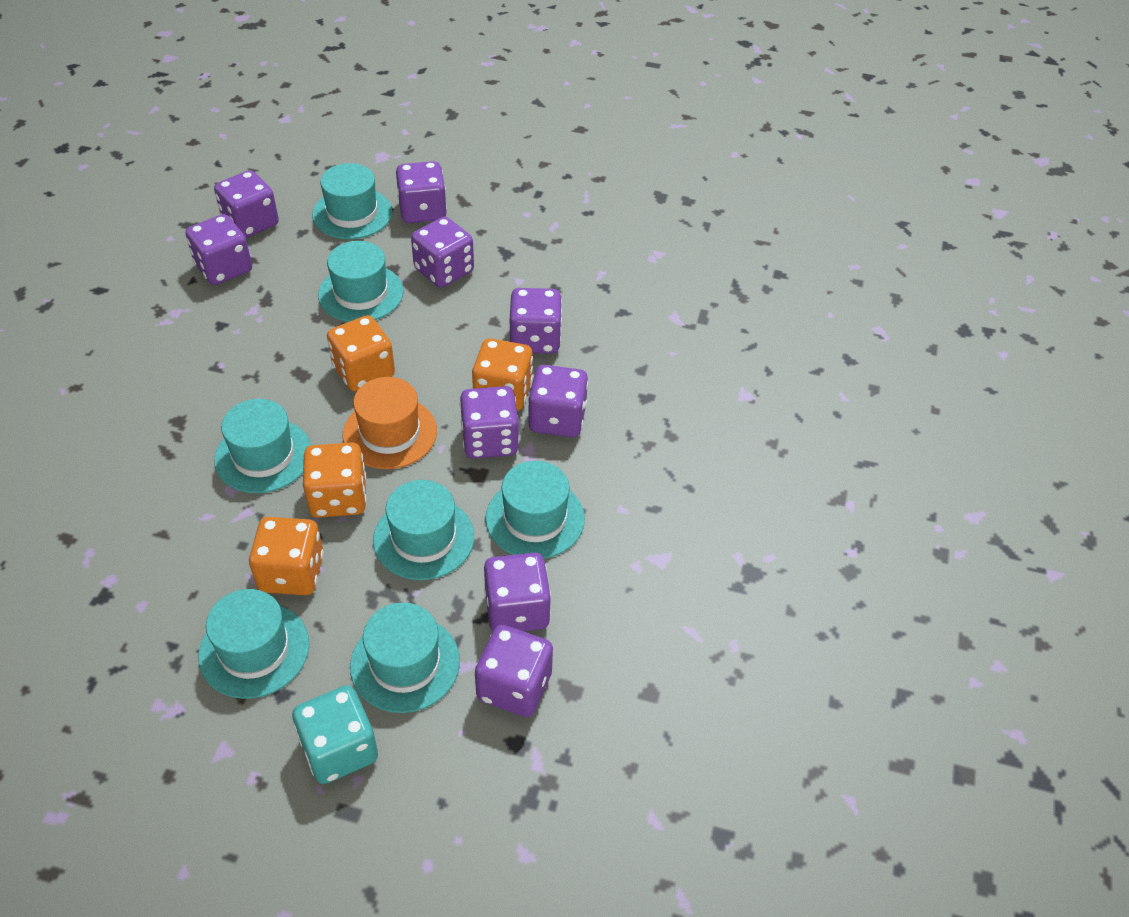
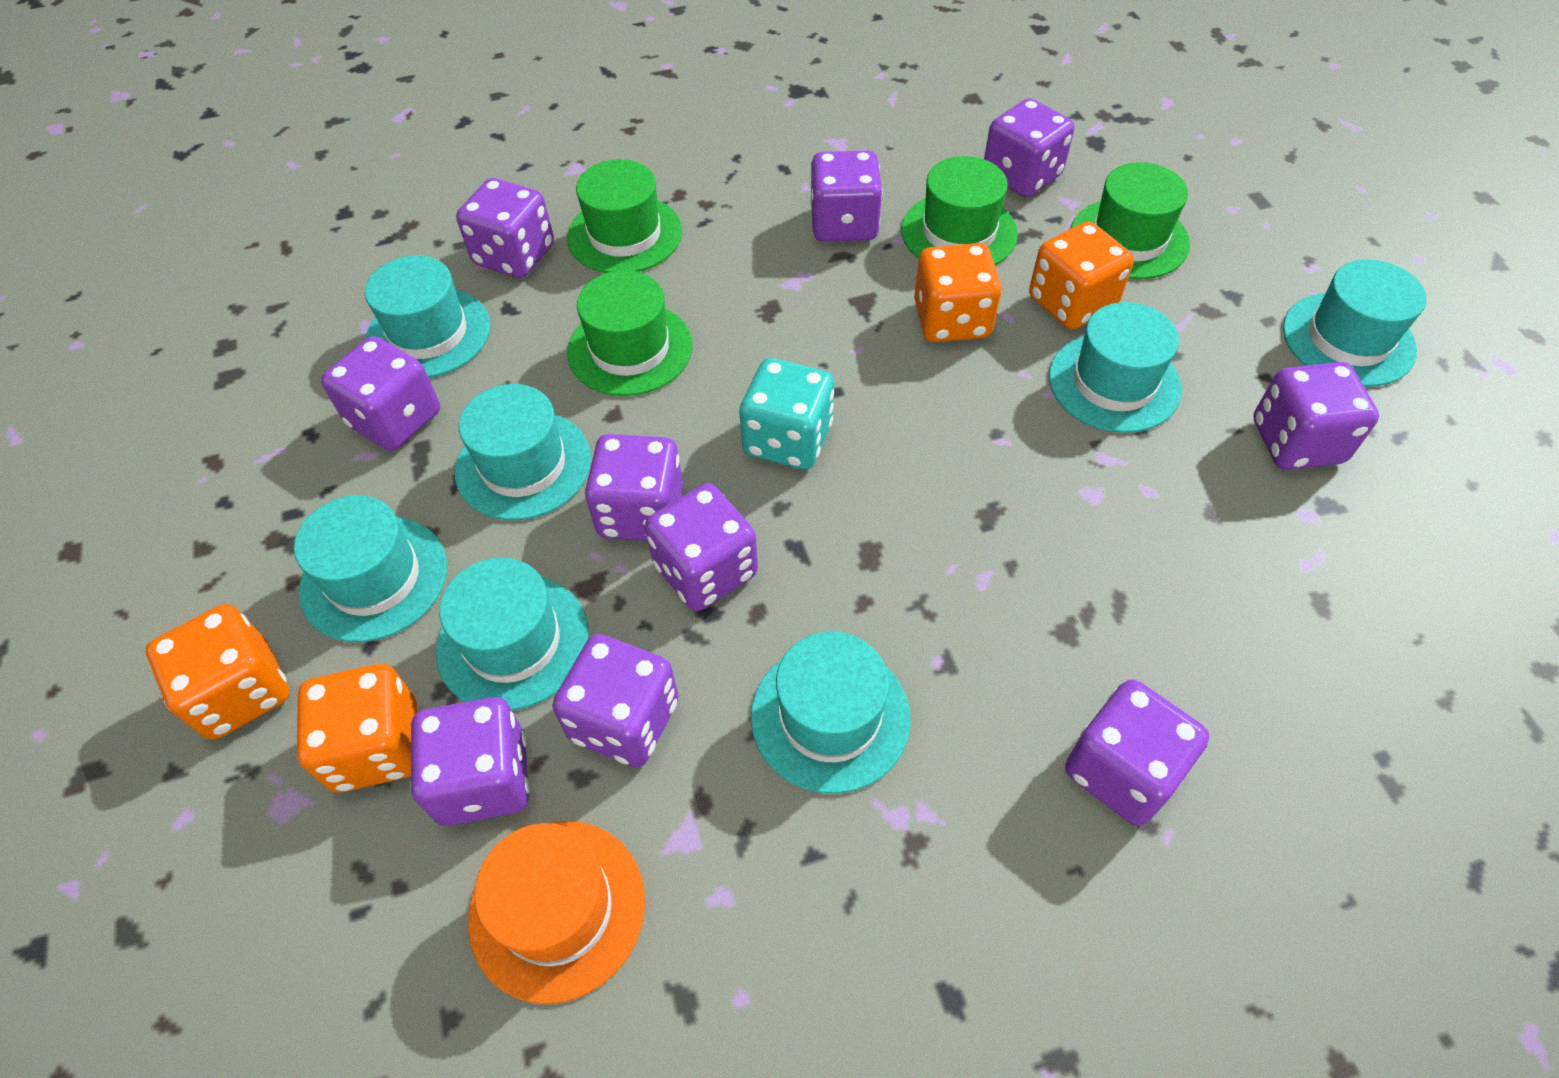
green hat: 0 -> 4
purple dice: 9 -> 10

